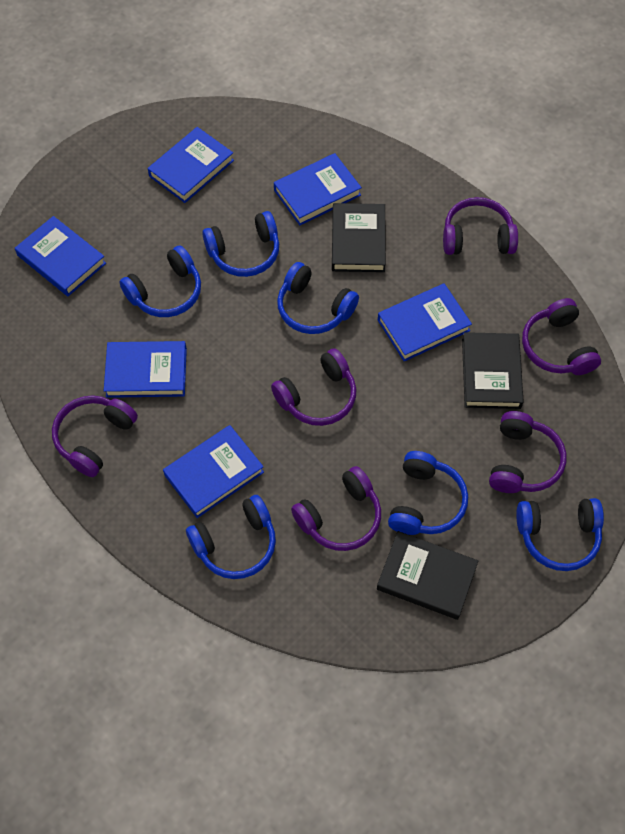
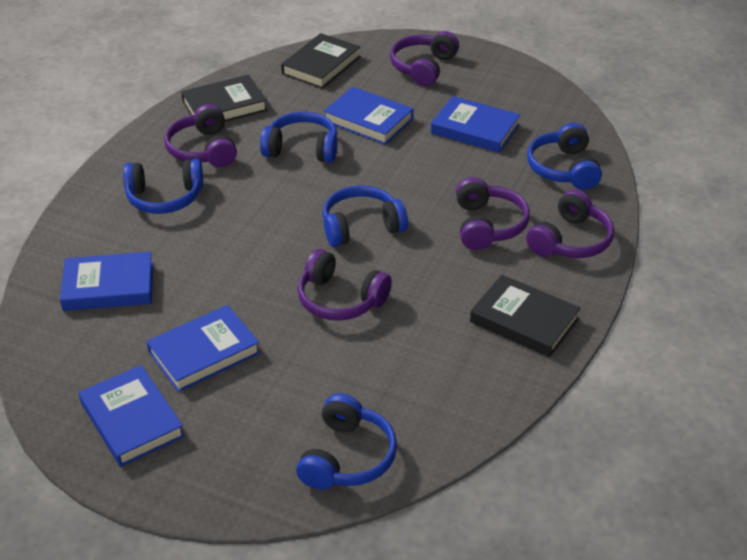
blue book: 6 -> 5
blue headphones: 6 -> 5
purple headphones: 6 -> 5

